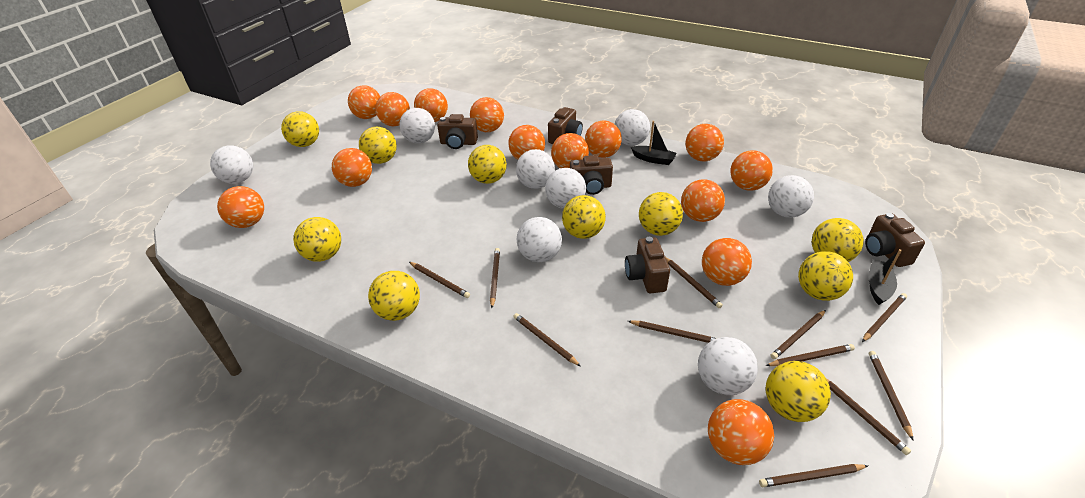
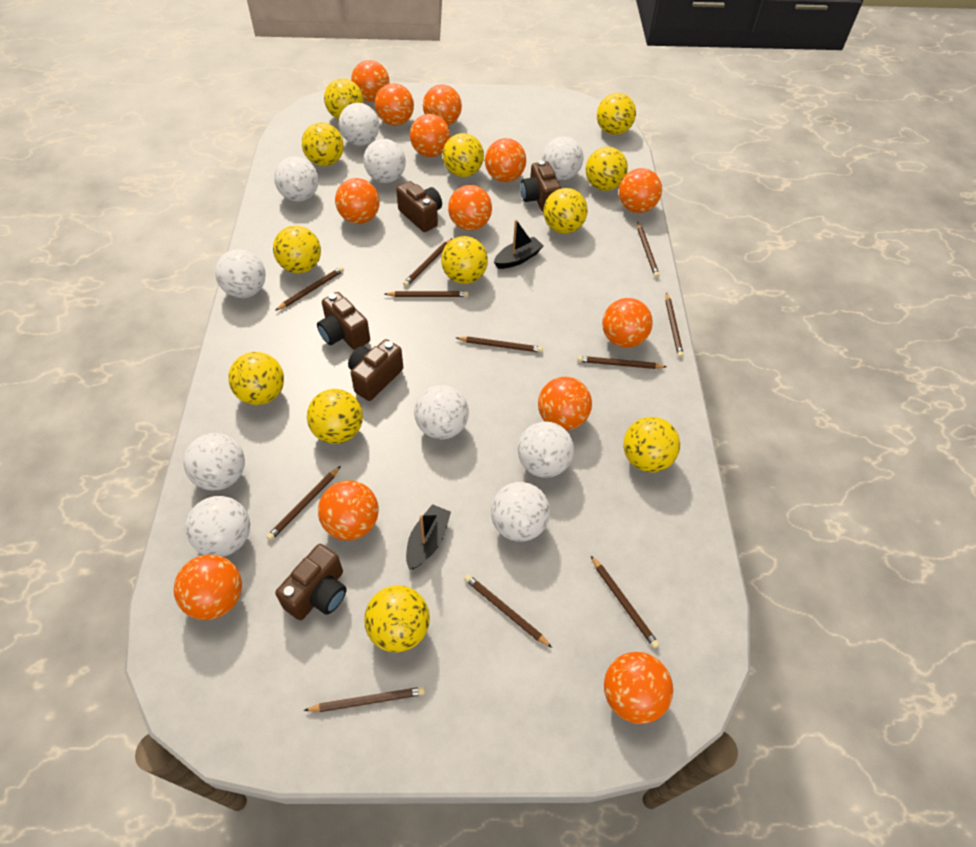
orange ball: 14 -> 13
white ball: 8 -> 10
yellow ball: 10 -> 12

